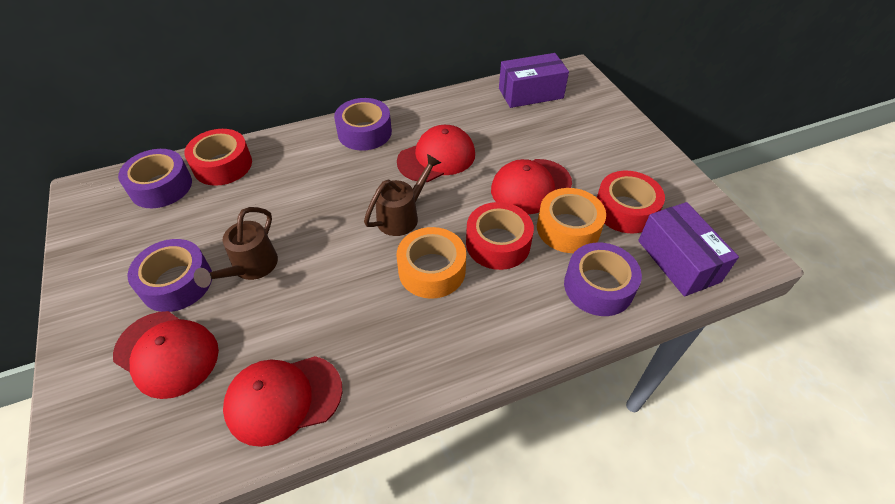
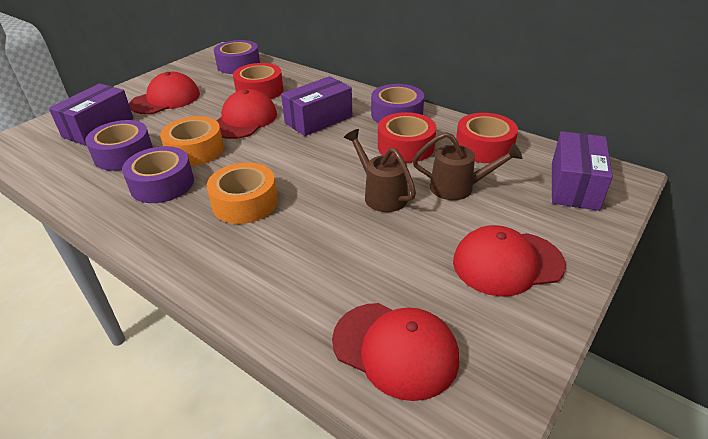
purple box: 2 -> 3

